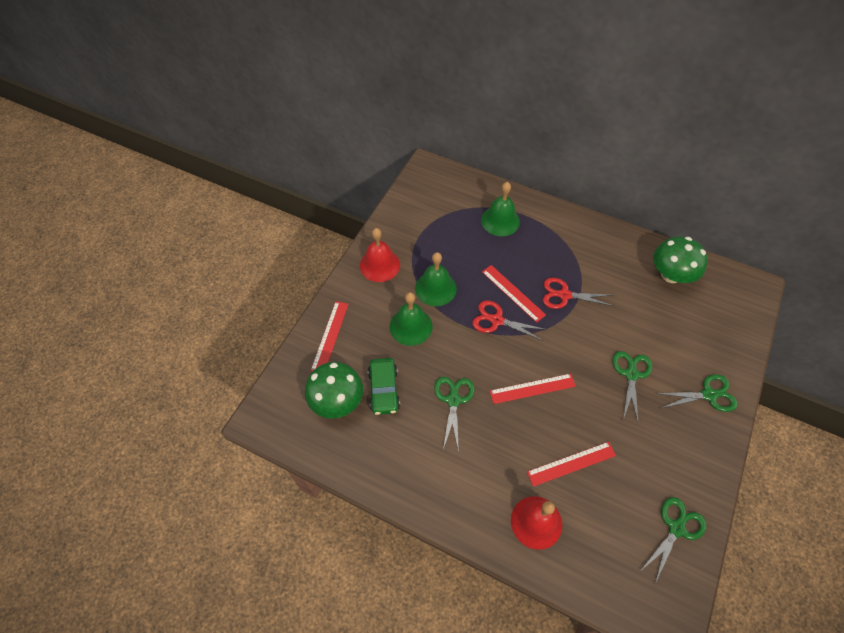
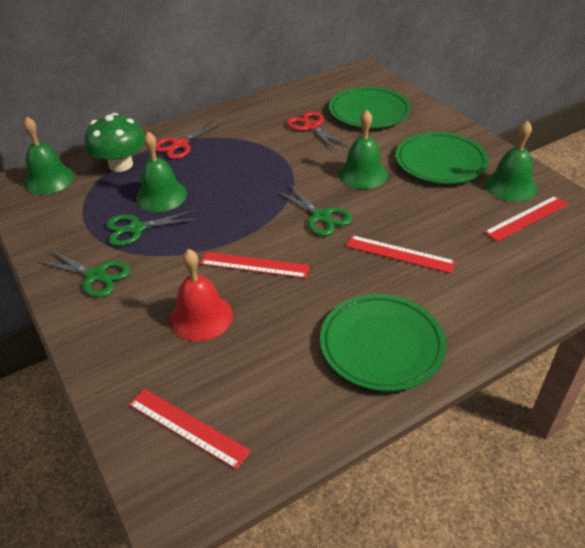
green bell: 3 -> 4
green car: 1 -> 0
green mushroom: 2 -> 1
green plate: 0 -> 3
green scissors: 4 -> 3
red bell: 2 -> 1

